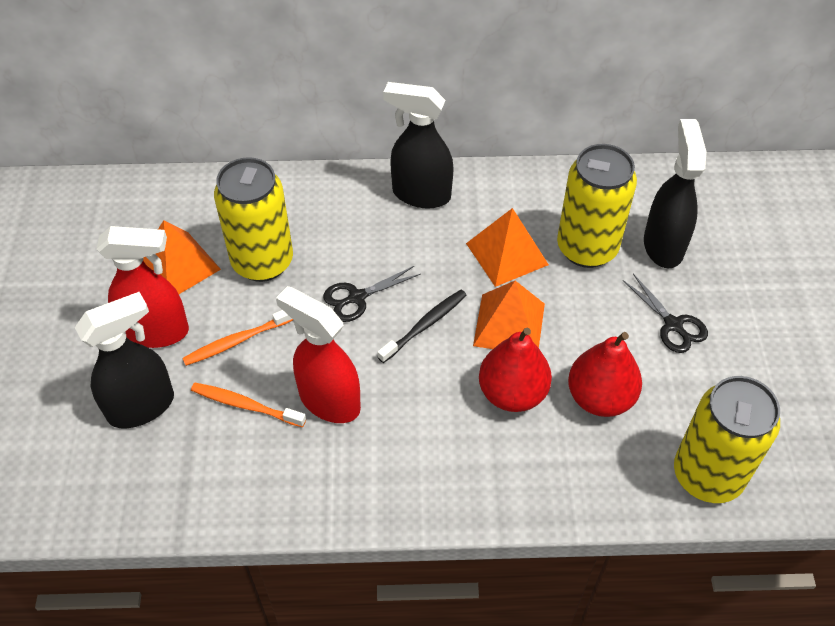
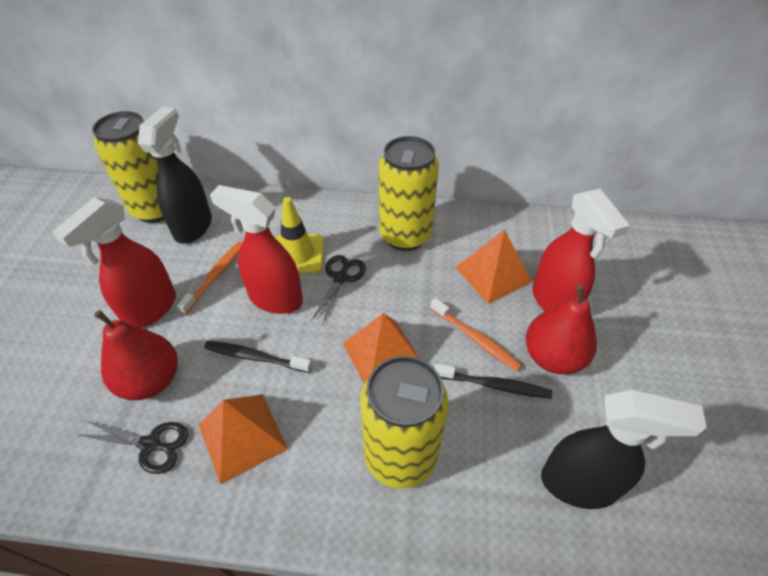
black spray bottle: 3 -> 2
black toothbrush: 1 -> 2
red spray bottle: 2 -> 3
yellow traffic cone: 0 -> 1

